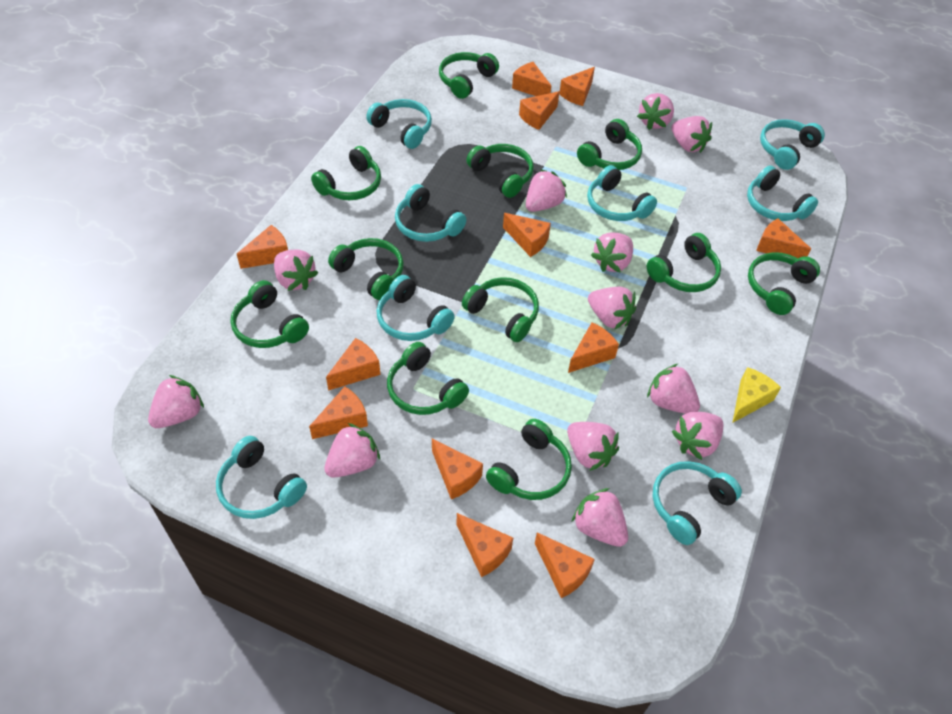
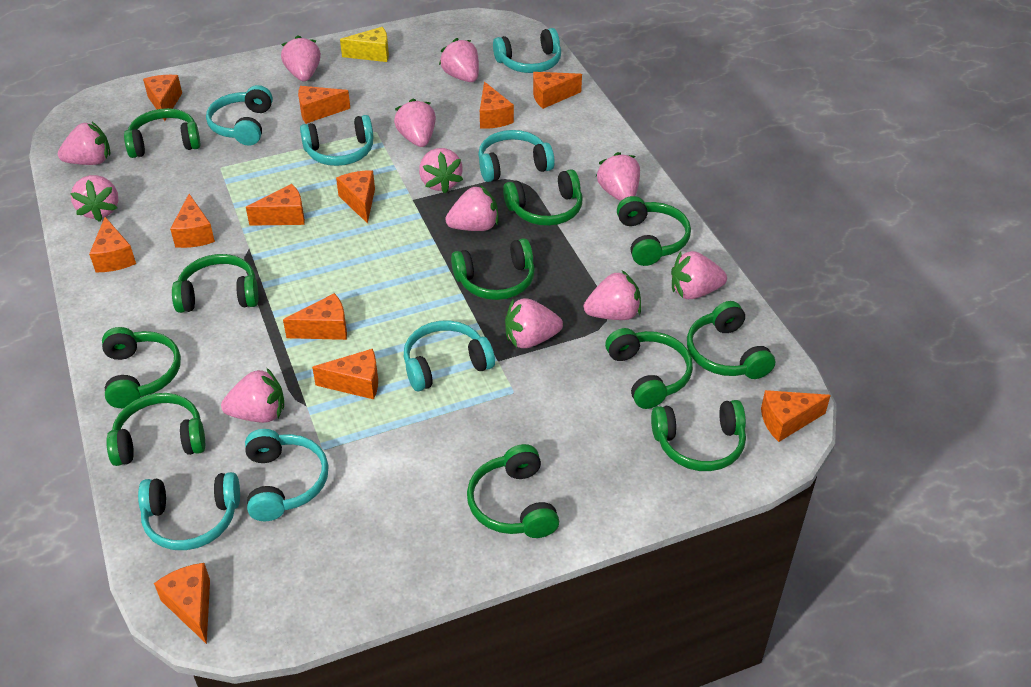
turquoise headphones: 8 -> 7

